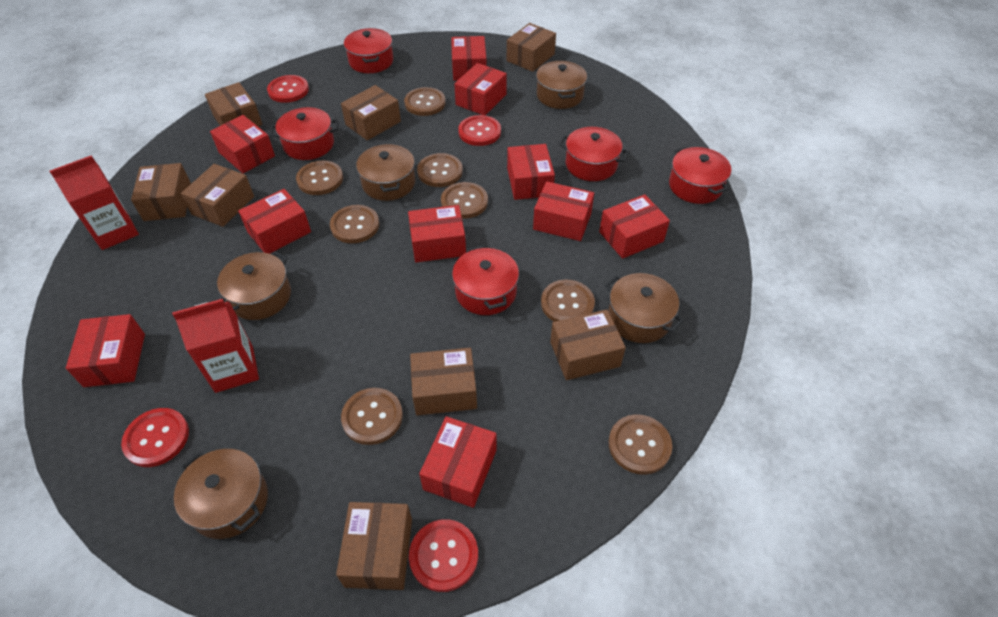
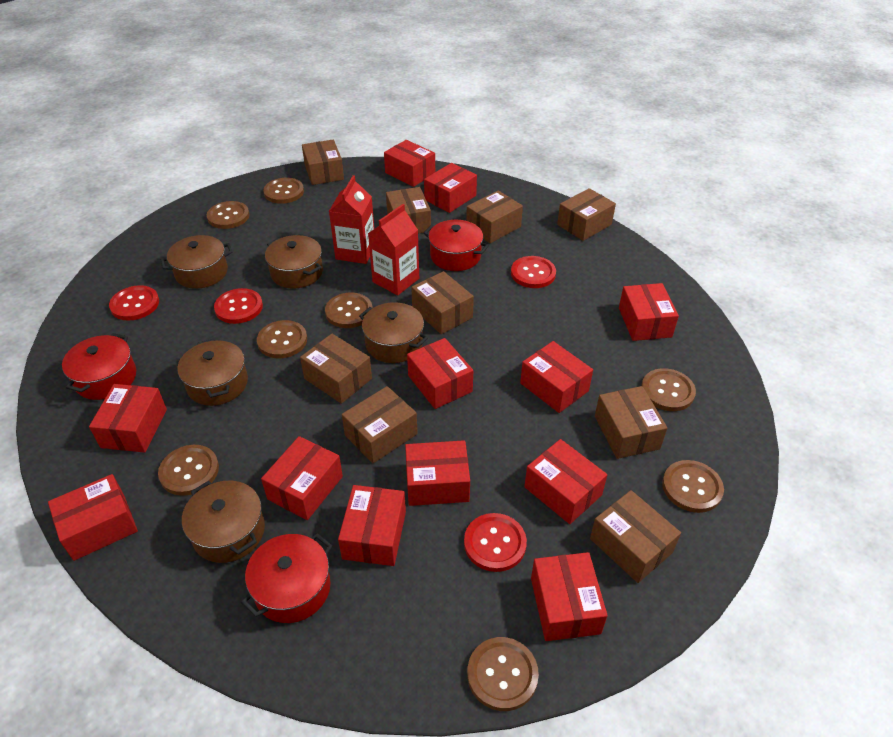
brown box: 8 -> 9
red box: 10 -> 12
red pot: 5 -> 3

